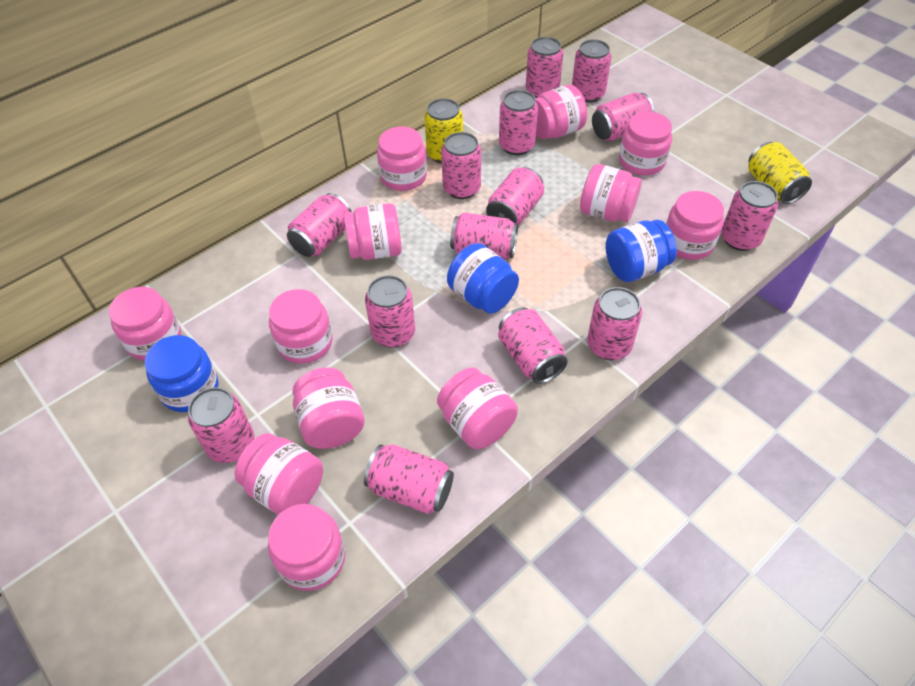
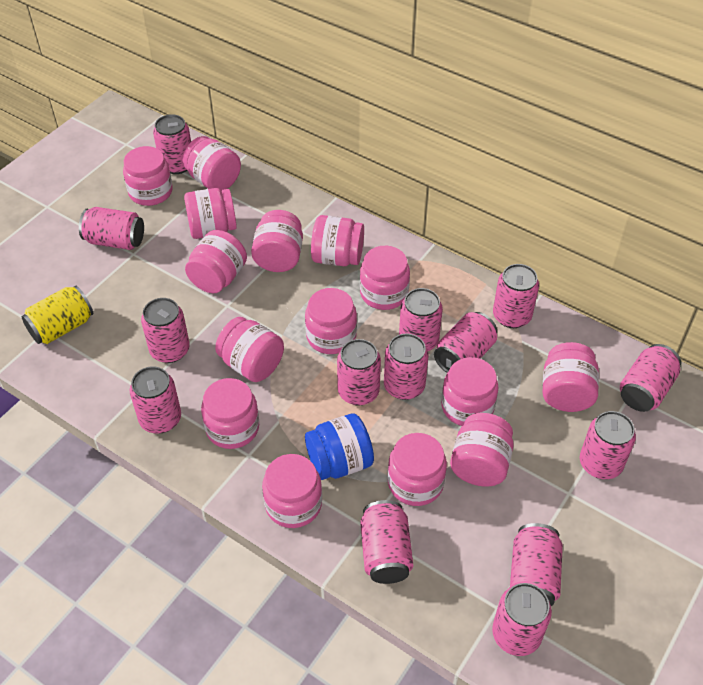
blue jar: 3 -> 1
pink jar: 12 -> 15
yellow can: 2 -> 1

